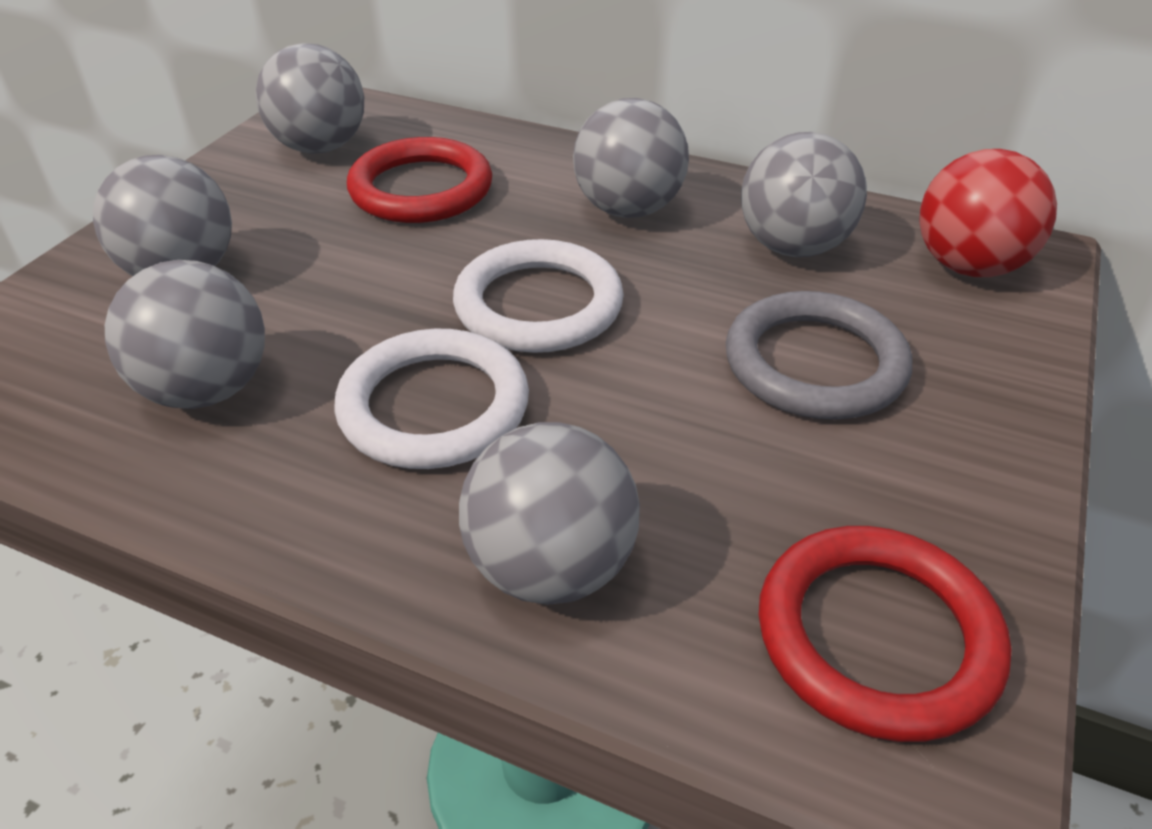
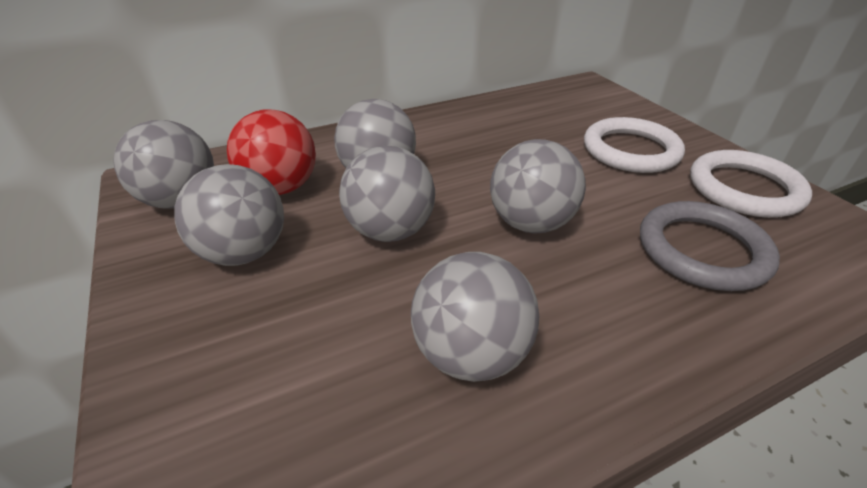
red ring: 2 -> 0

